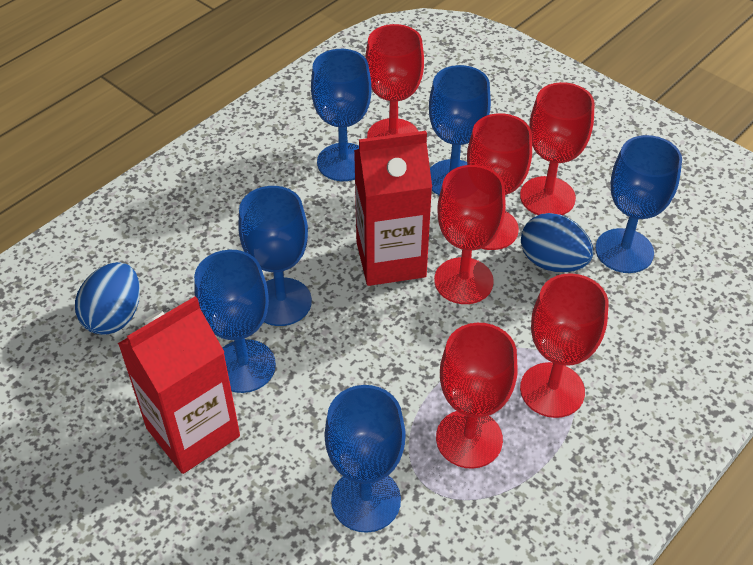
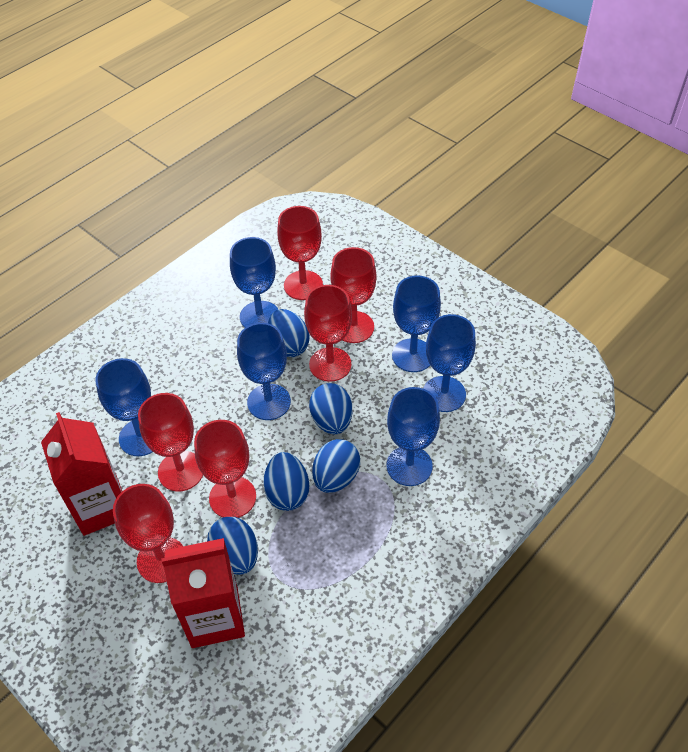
blue egg: 2 -> 5

